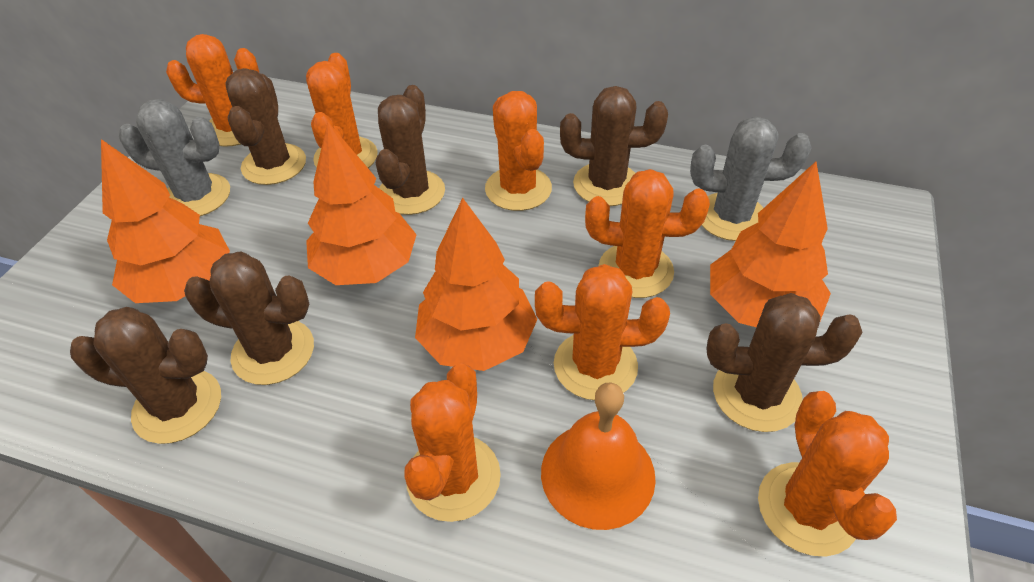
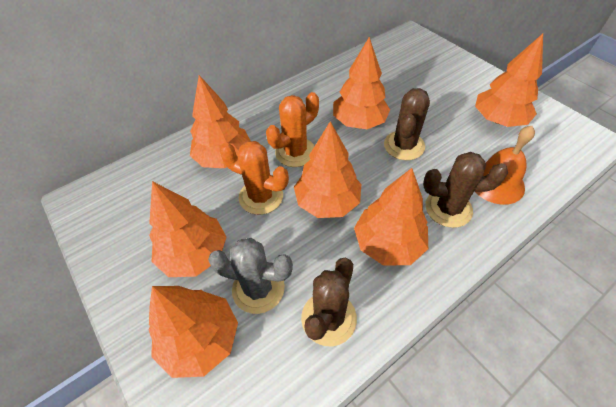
brown cactus: 6 -> 3
grey cactus: 2 -> 1
orange cactus: 7 -> 2
orange tree: 4 -> 7

